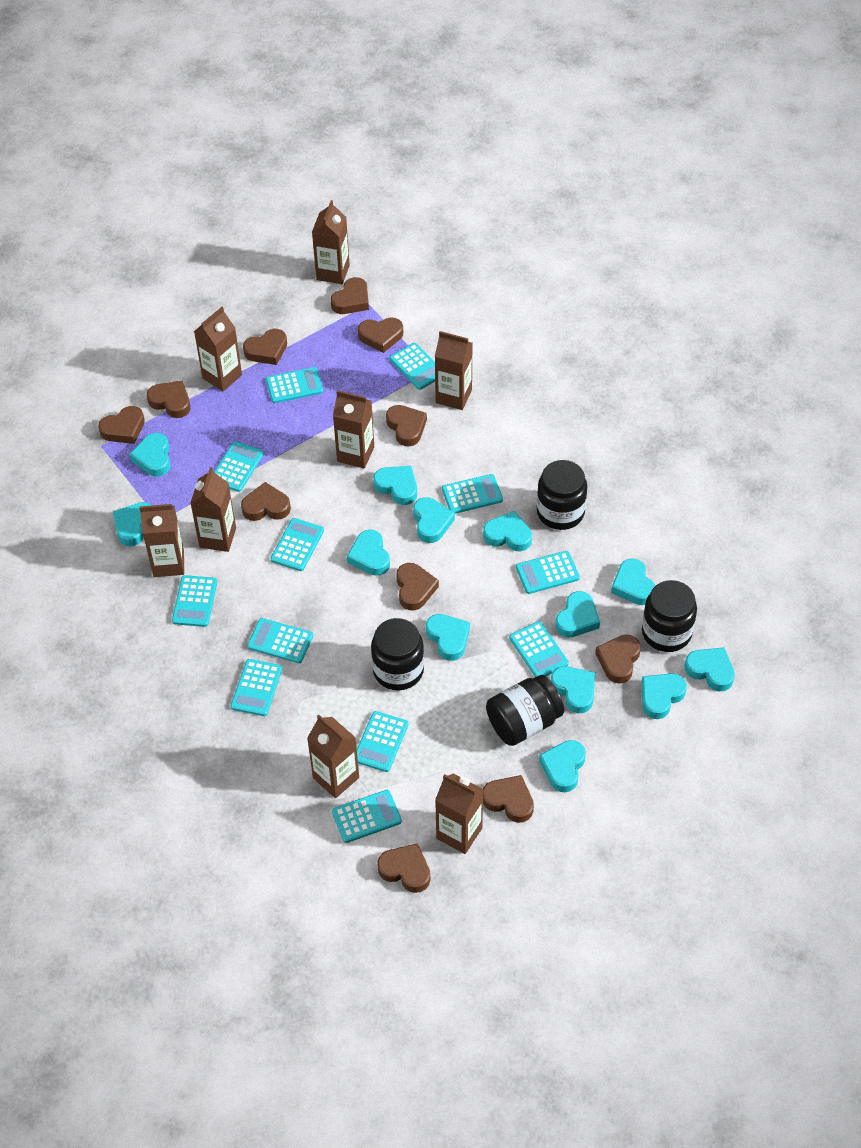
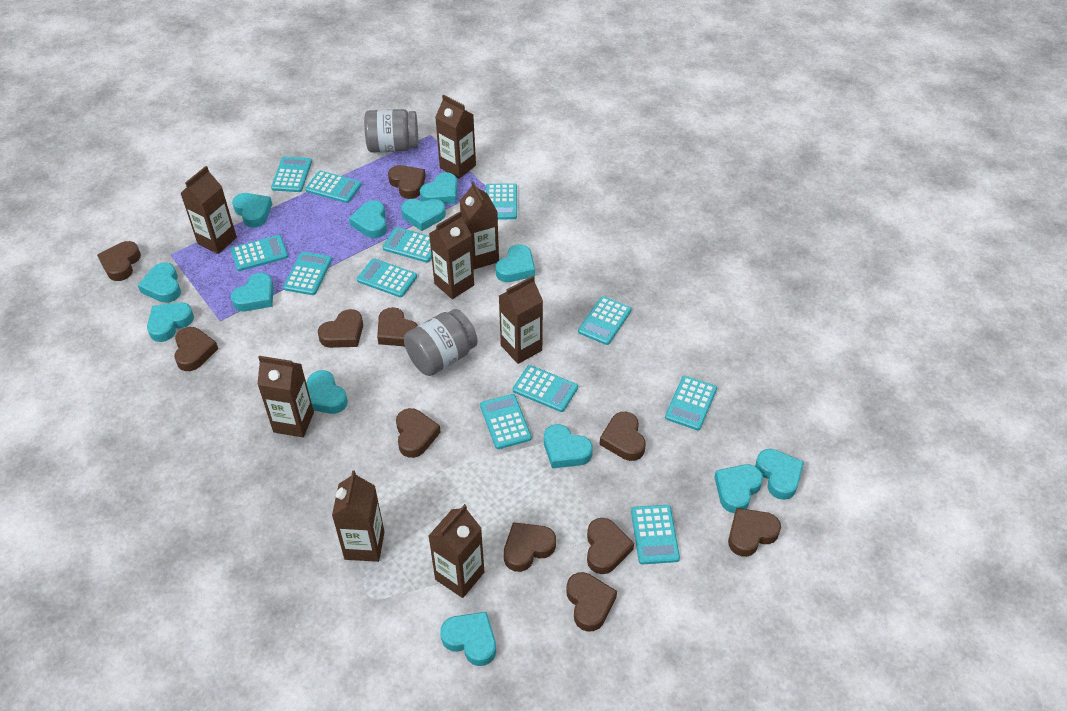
black jar: 4 -> 0
grey jar: 0 -> 2

